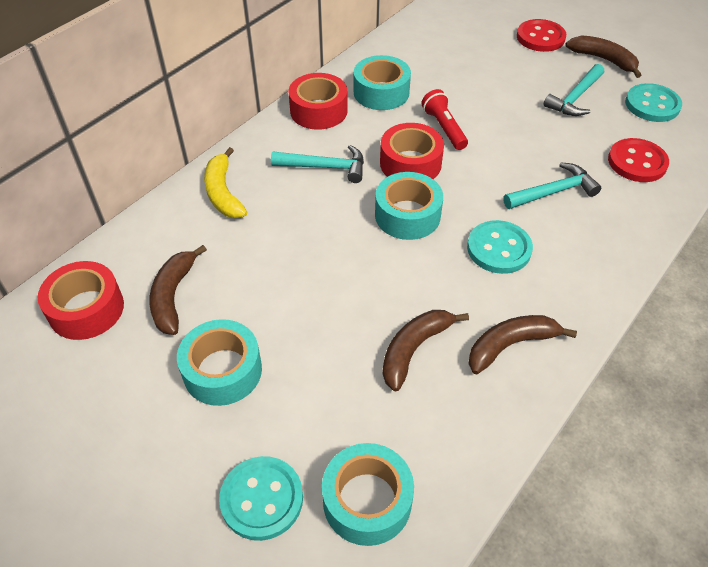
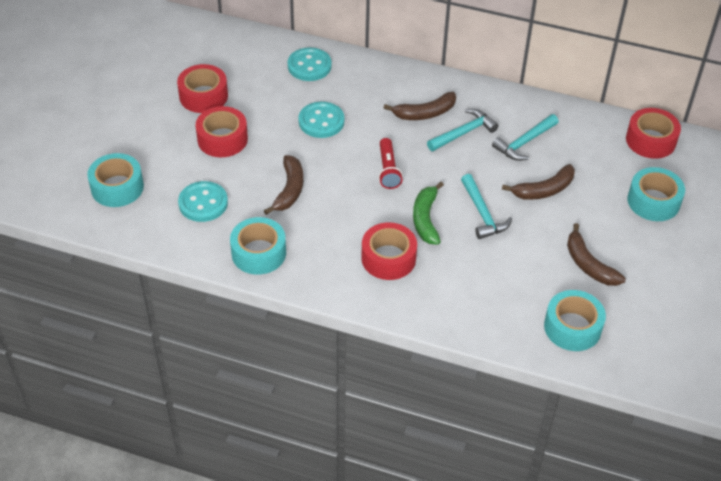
green banana: 0 -> 1
red button: 2 -> 0
red tape: 3 -> 4
yellow banana: 1 -> 0

